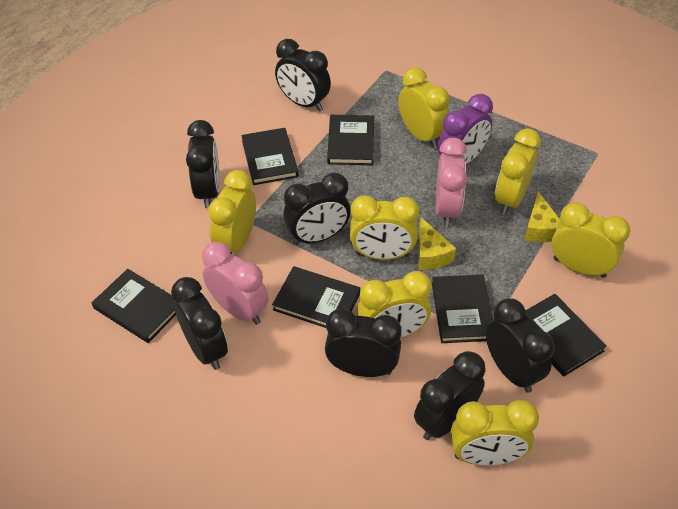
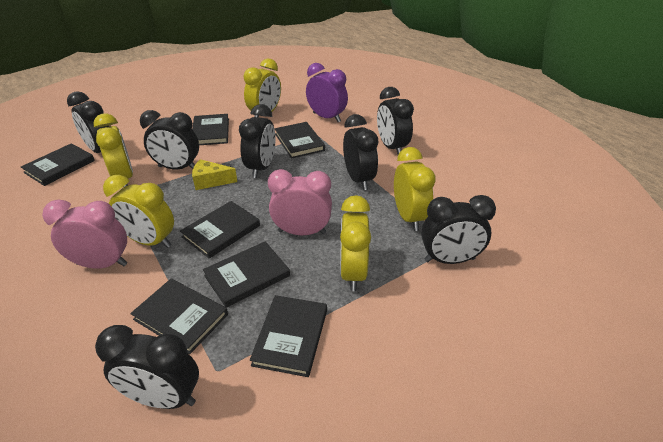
black book: 6 -> 7
yellow cheese: 2 -> 1
yellow clock: 7 -> 5

